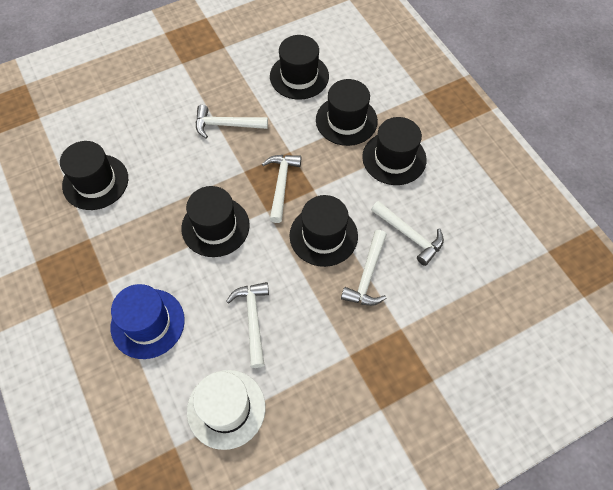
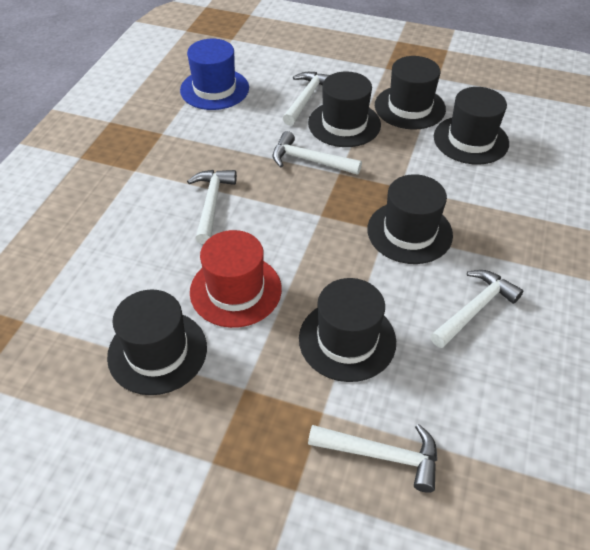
red hat: 0 -> 1
white hat: 1 -> 0

